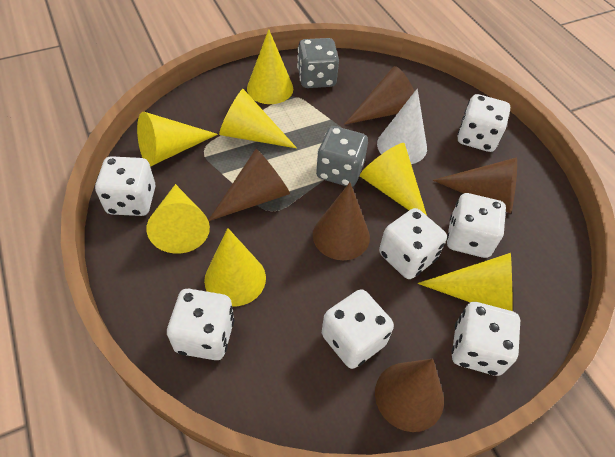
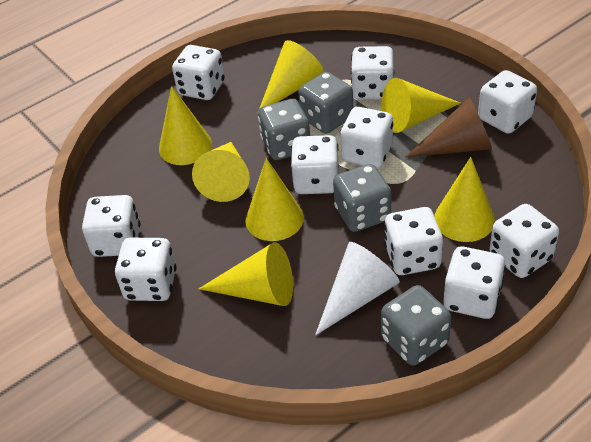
brown cone: 5 -> 1
grey dice: 2 -> 4
white dice: 7 -> 10

